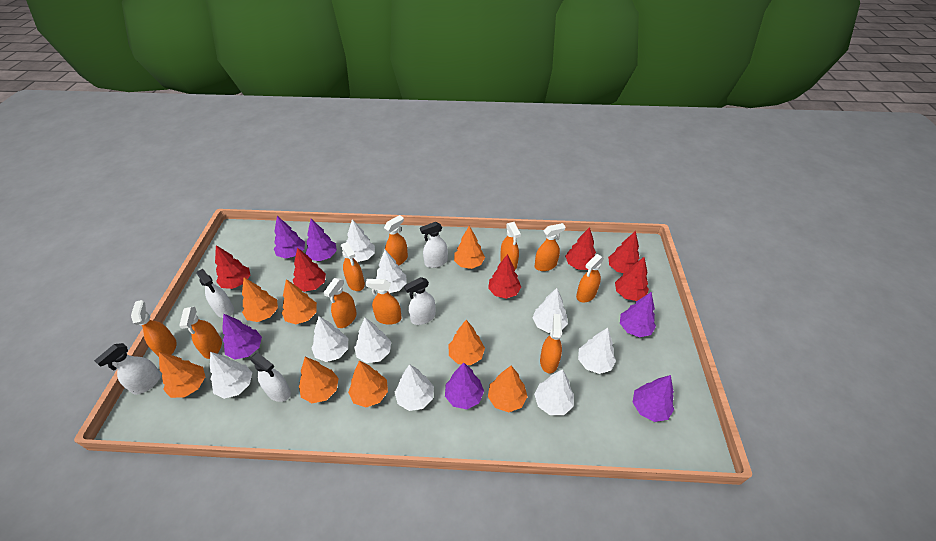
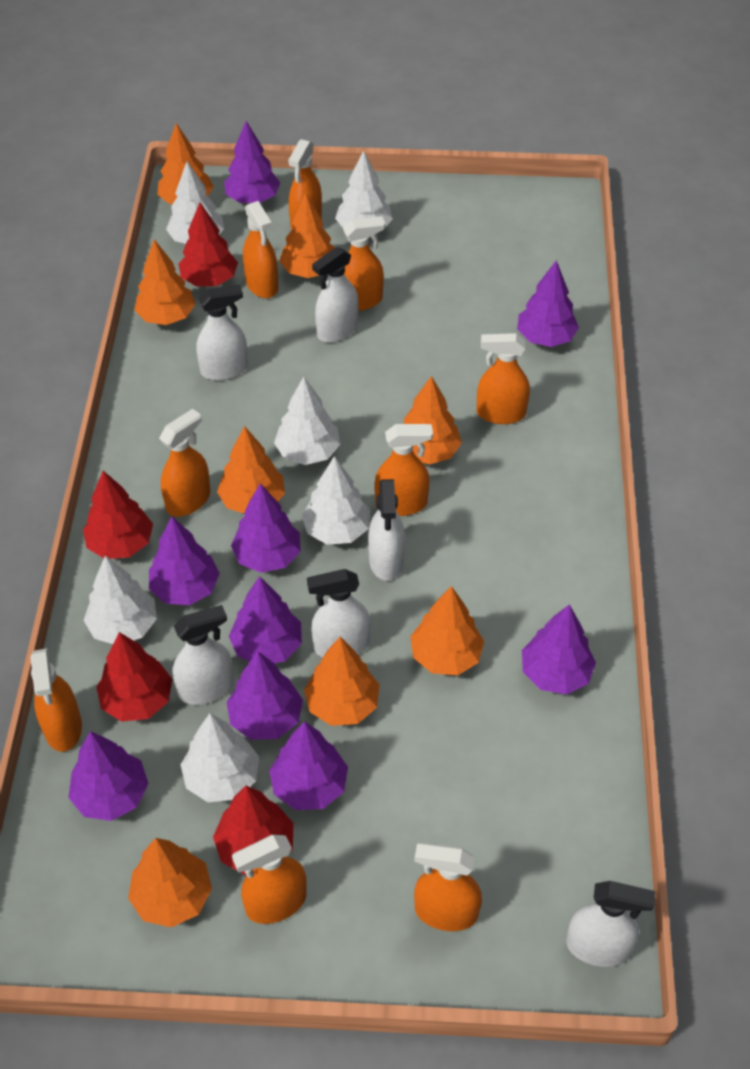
orange spray bottle: 10 -> 9
purple tree: 6 -> 9
red tree: 6 -> 4
white spray bottle: 5 -> 6
white tree: 9 -> 6

